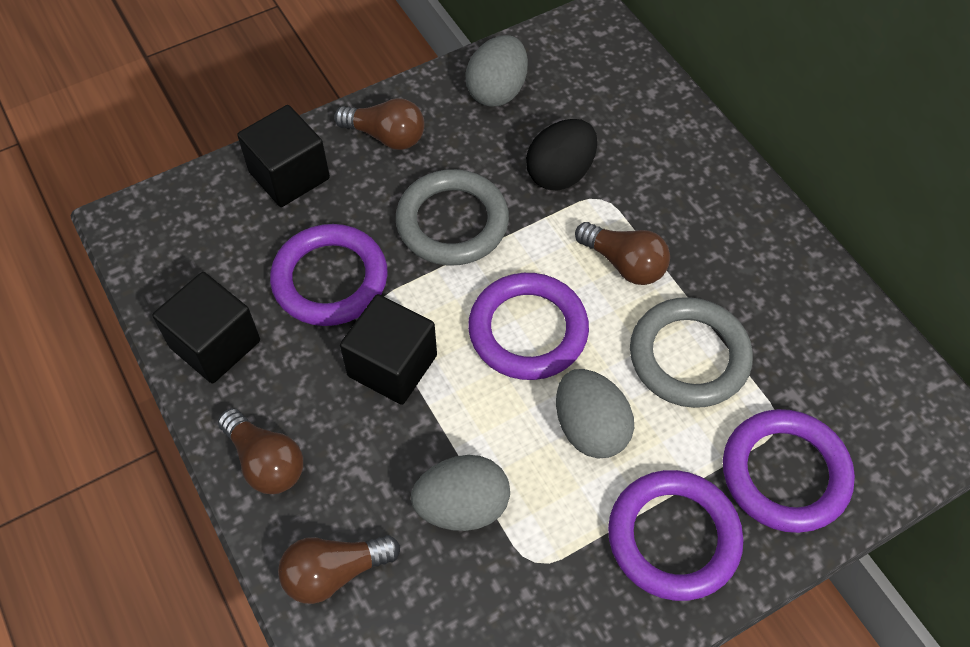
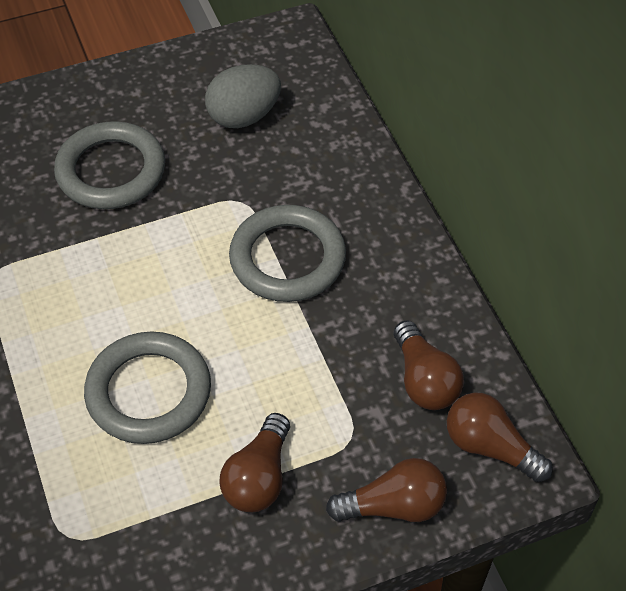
black cube: 3 -> 0
black egg: 1 -> 0
grey egg: 3 -> 1
grey ring: 2 -> 3
purple ring: 4 -> 0

